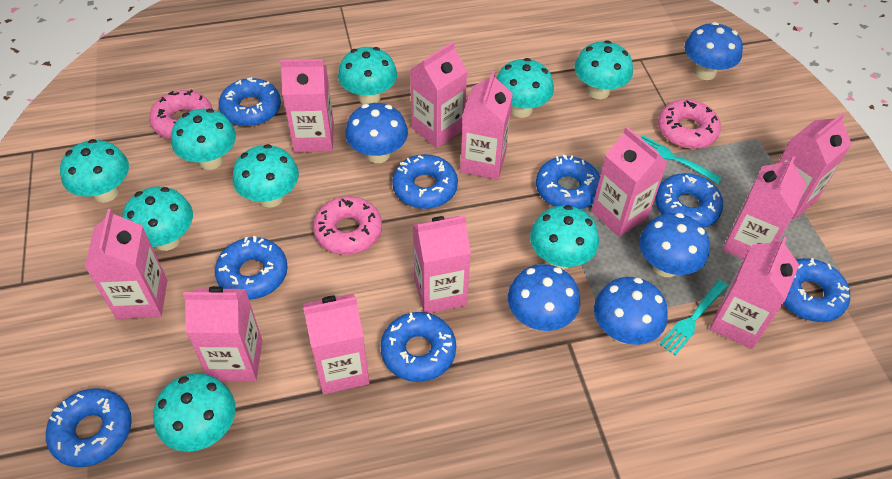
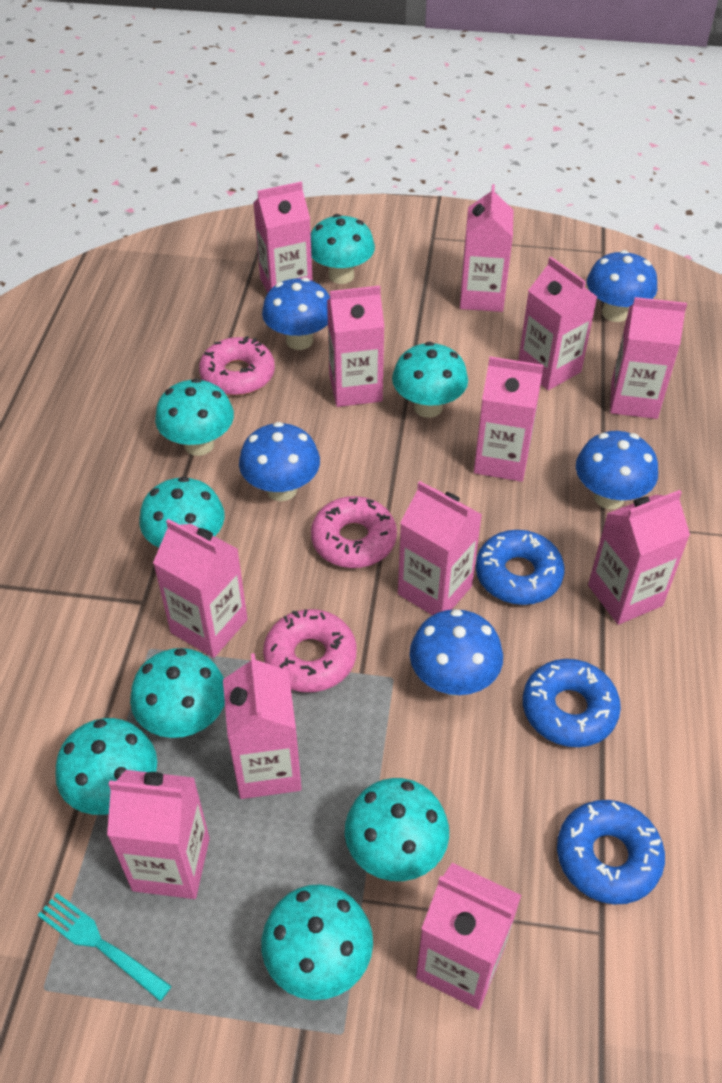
blue donut: 8 -> 3
pink carton: 11 -> 12
turquoise fork: 2 -> 1
turquoise mushroom: 9 -> 8

